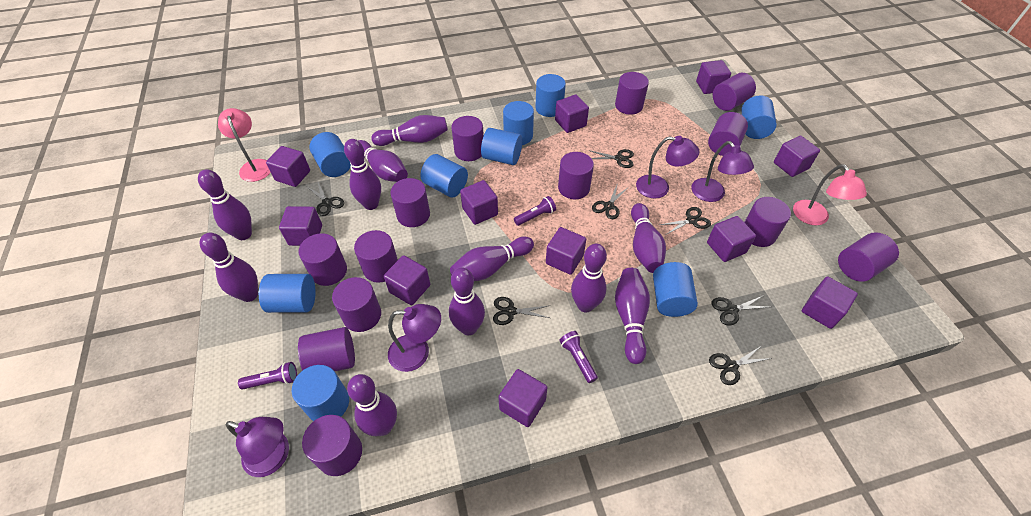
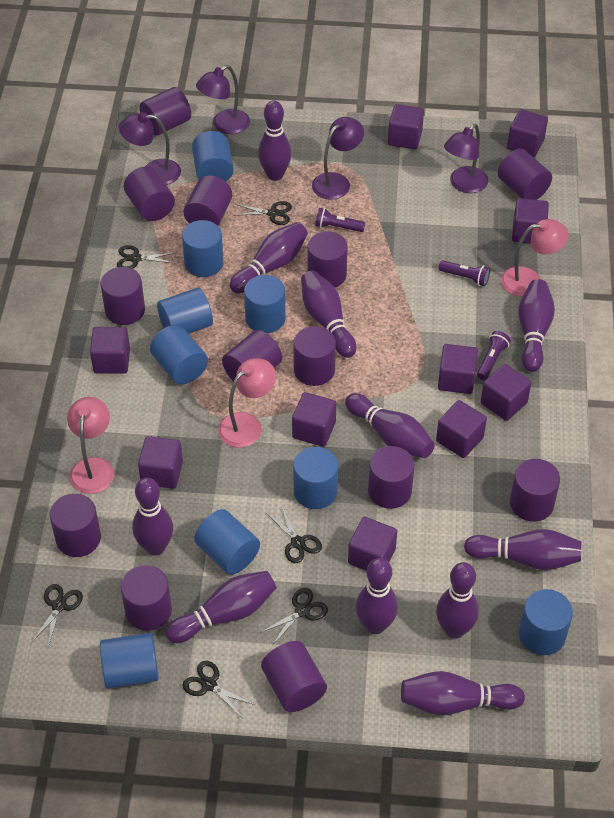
black scissors: 7 -> 6
pink lamp: 2 -> 3
purple cube: 11 -> 10

